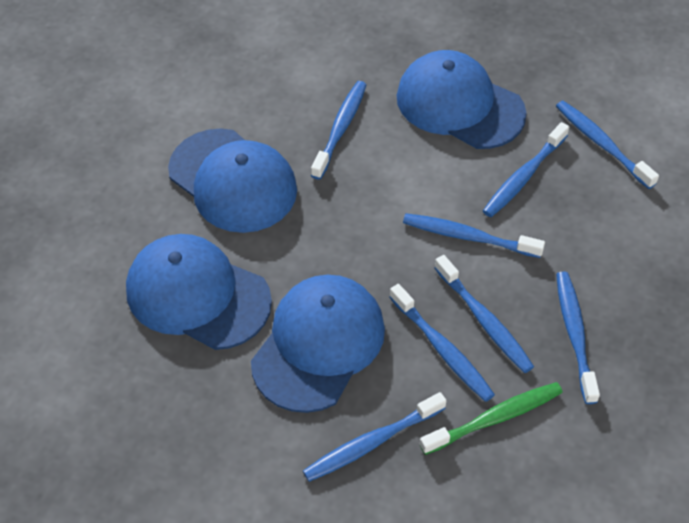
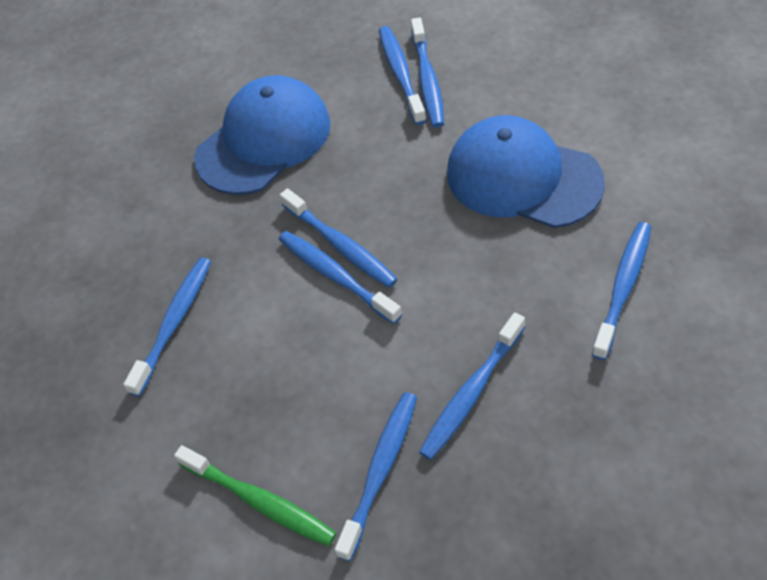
blue cap: 4 -> 2

